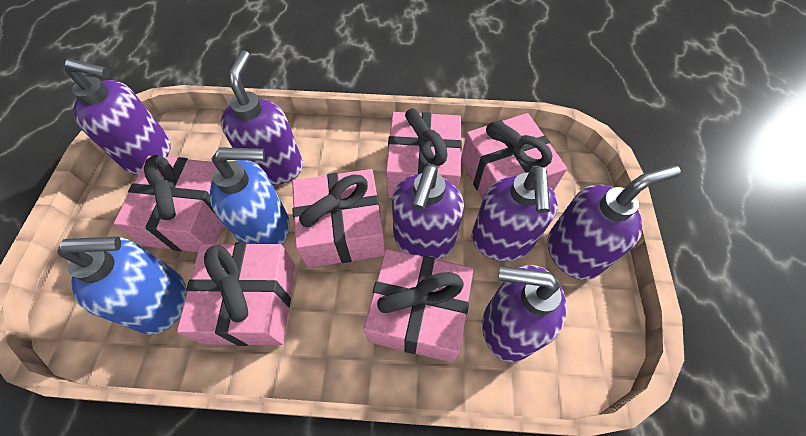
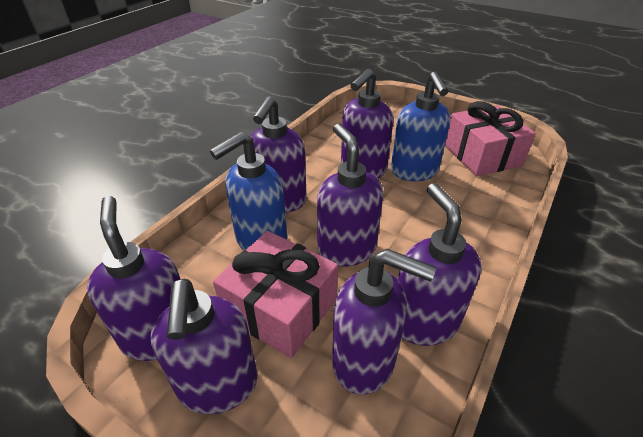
pink gift: 6 -> 2
purple soap dispenser: 6 -> 7

